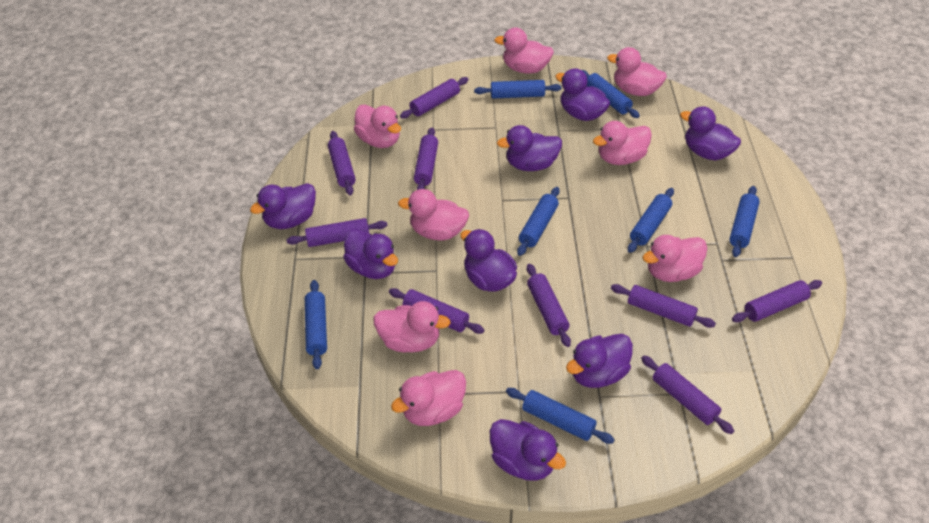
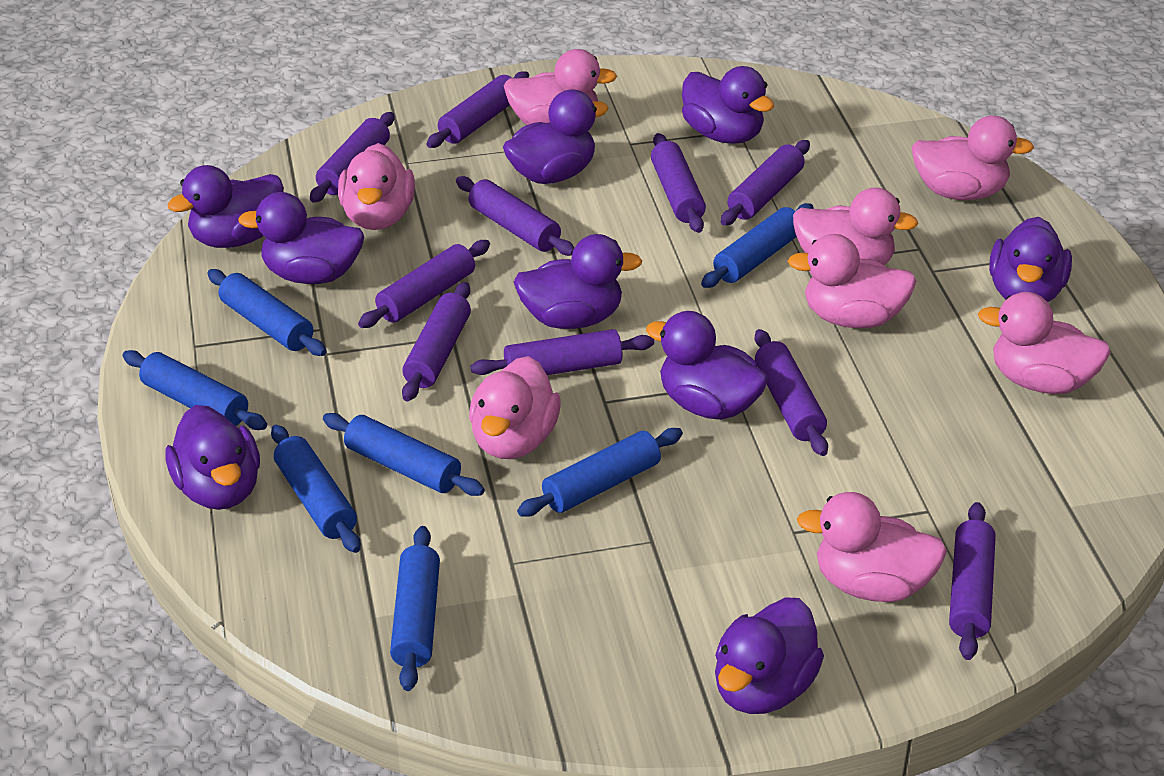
purple duck: 8 -> 9
purple rolling pin: 9 -> 10

